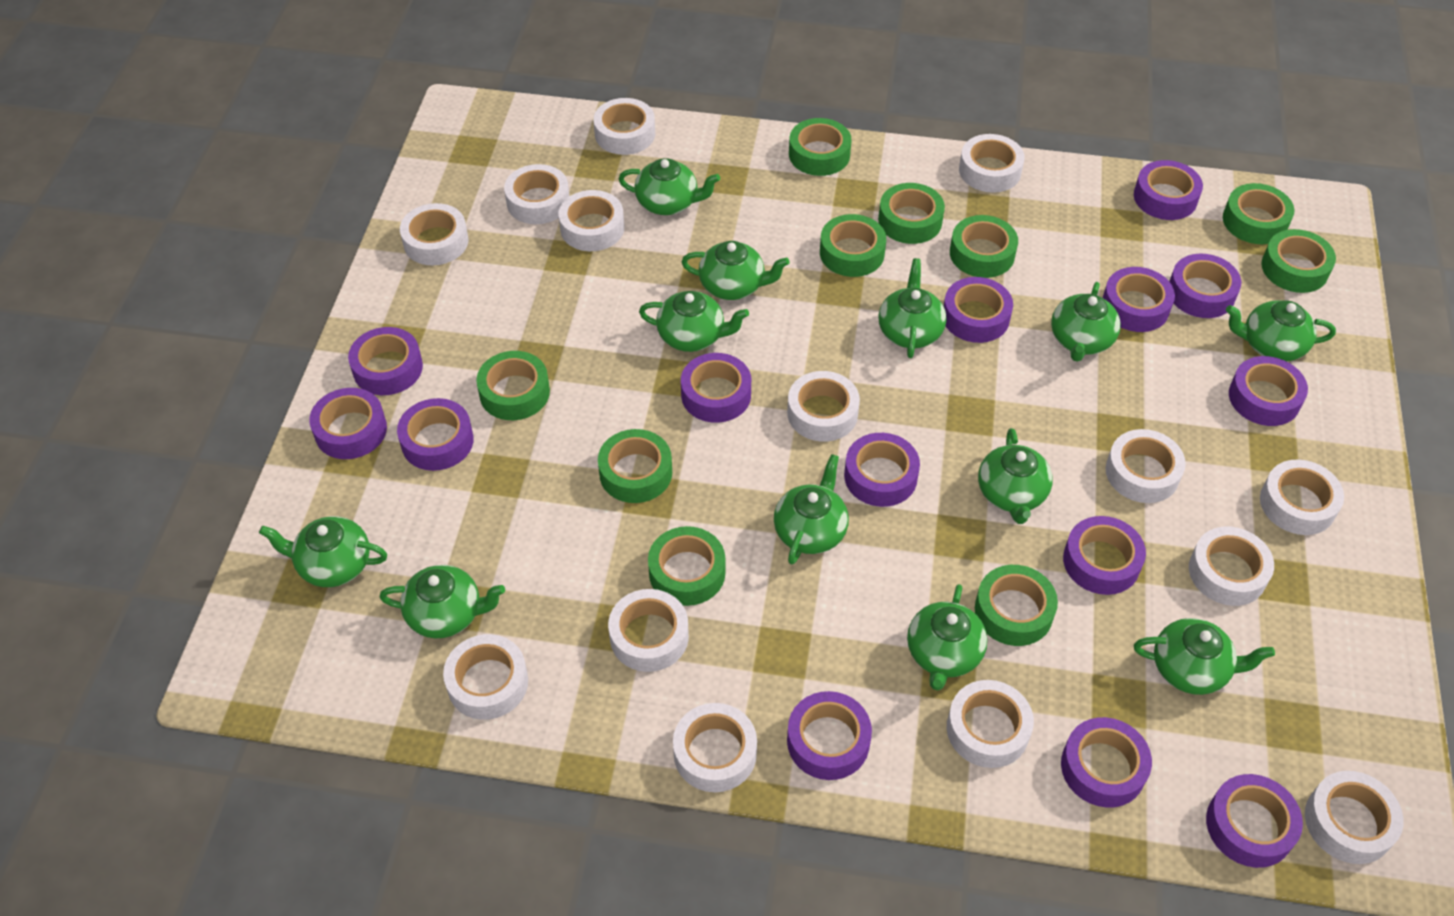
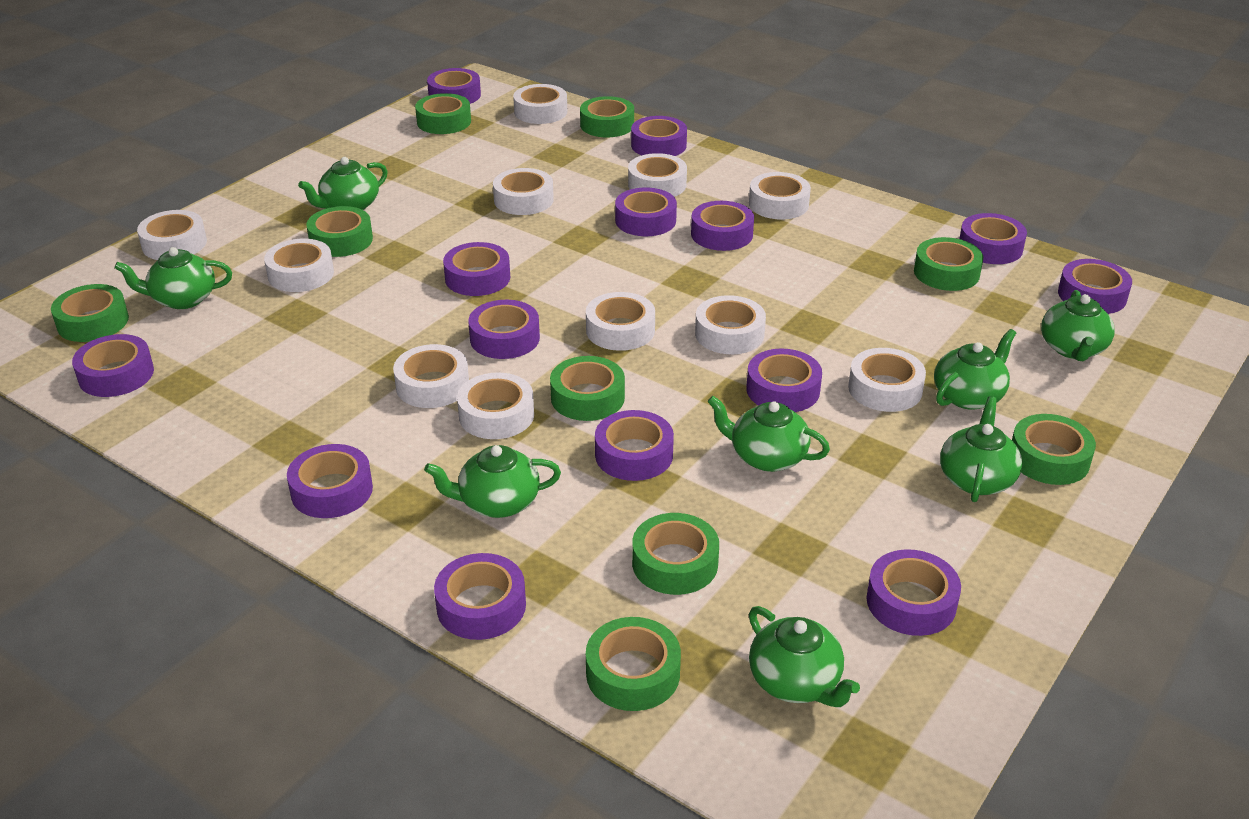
green tape: 10 -> 9
green teapot: 12 -> 8
white tape: 14 -> 11

